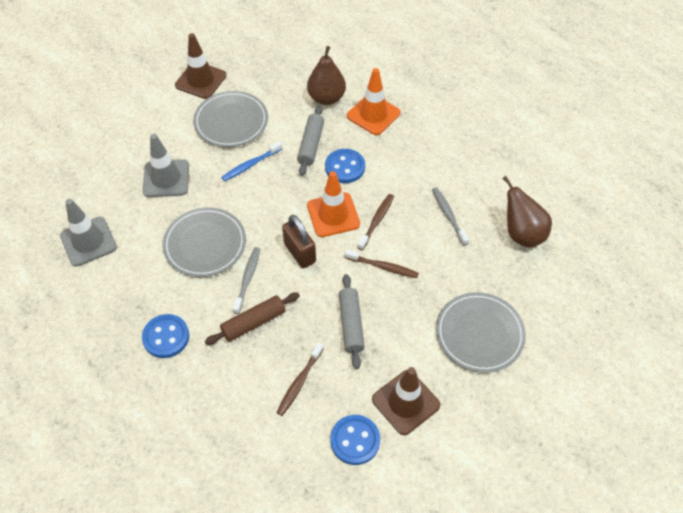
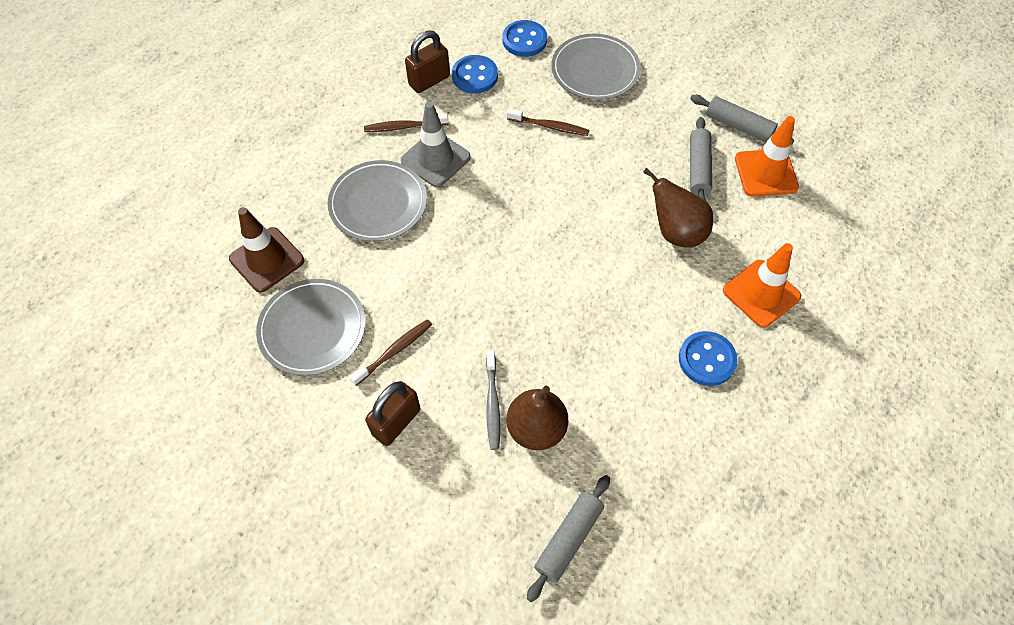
blue toothbrush: 1 -> 0
brown padlock: 1 -> 2
brown rolling pin: 1 -> 0
brown traffic cone: 2 -> 1
grey rolling pin: 2 -> 3
grey toothbrush: 2 -> 1
grey traffic cone: 2 -> 1

